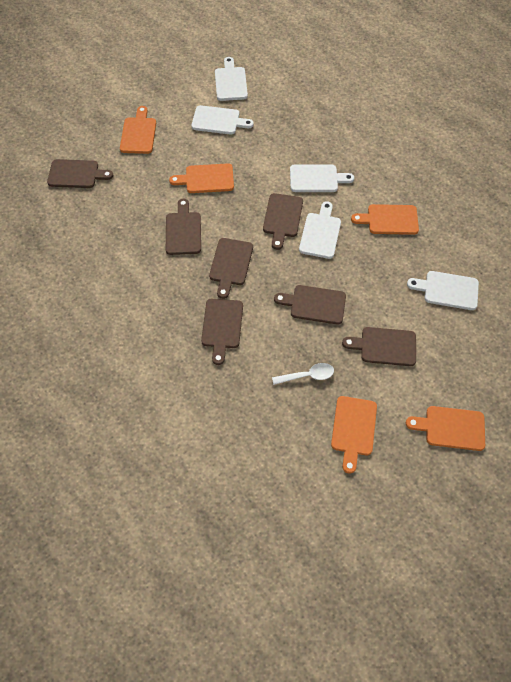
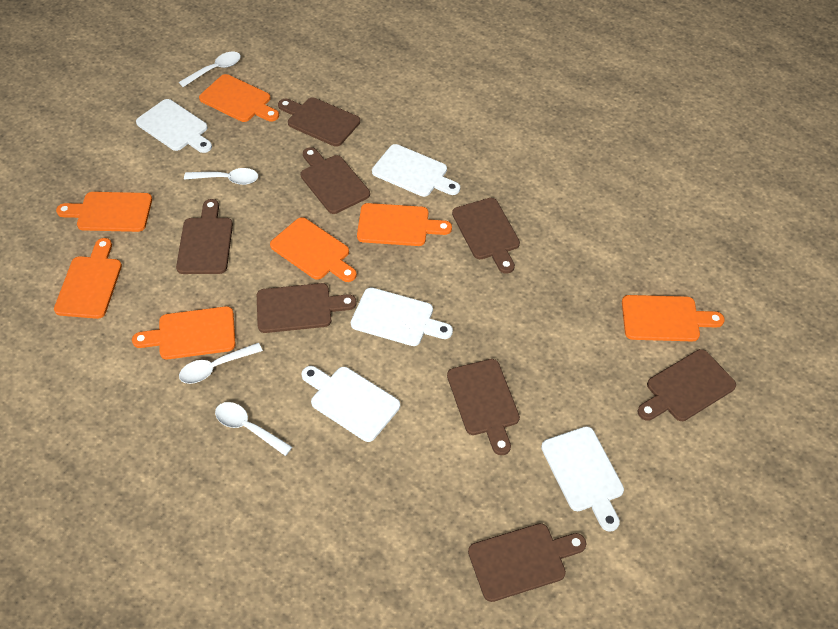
brown cutting board: 7 -> 8
orange cutting board: 5 -> 7
white spoon: 1 -> 4

